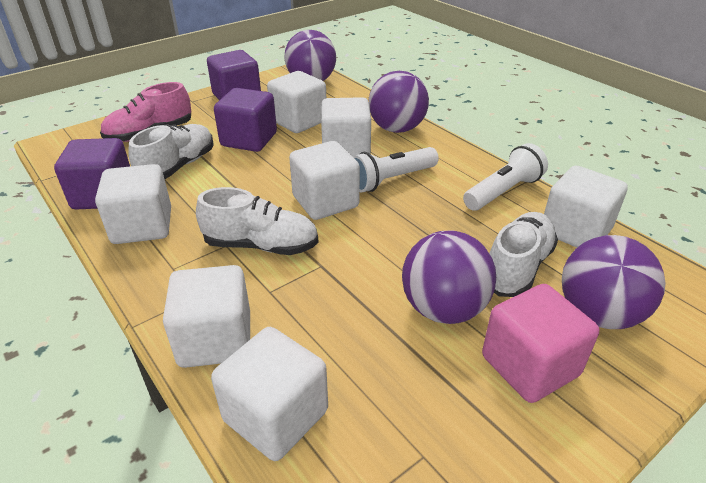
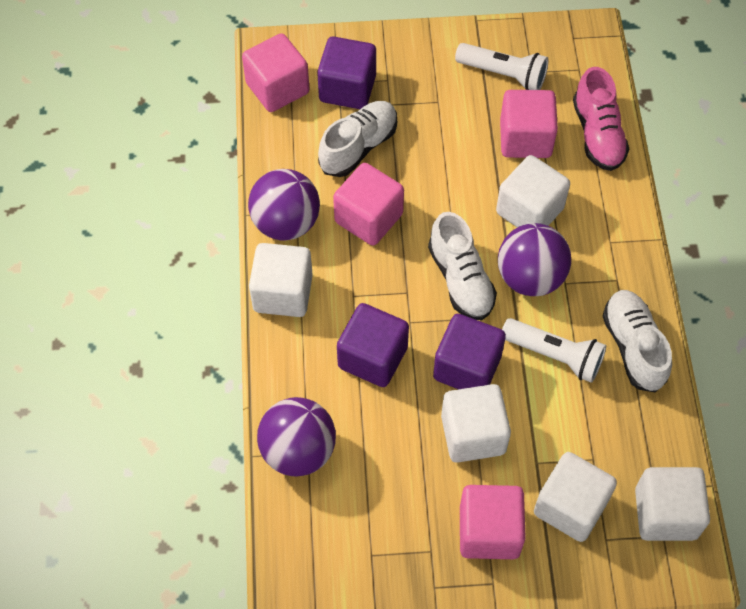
pink cube: 1 -> 4
purple ball: 4 -> 3
white cube: 7 -> 5

